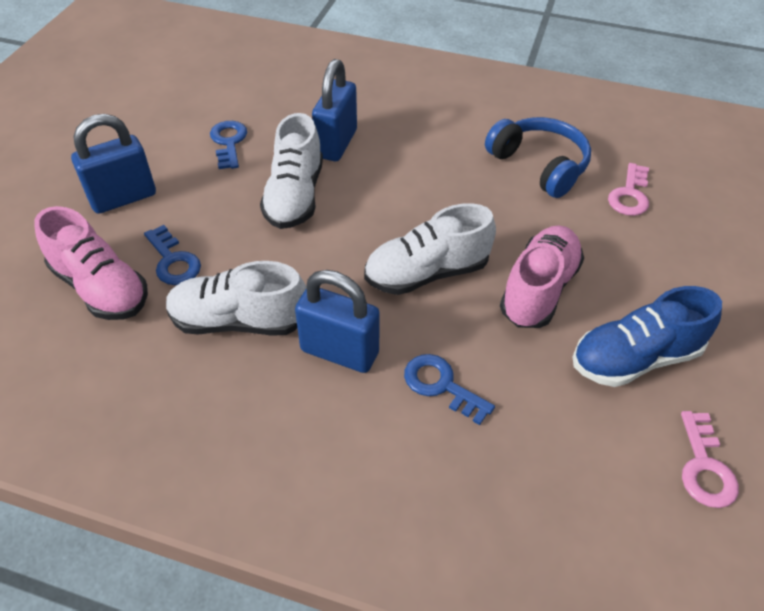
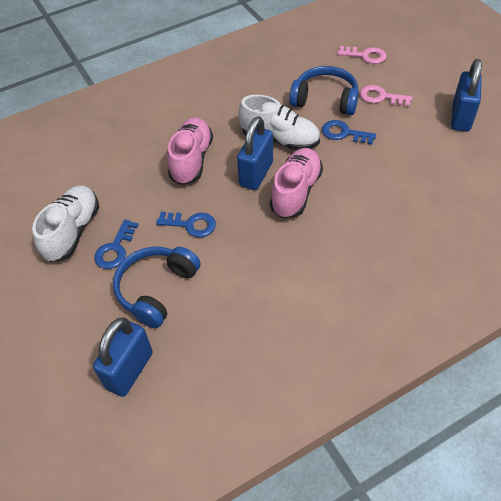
blue headphones: 1 -> 2
blue shoe: 1 -> 0
white shoe: 3 -> 2

